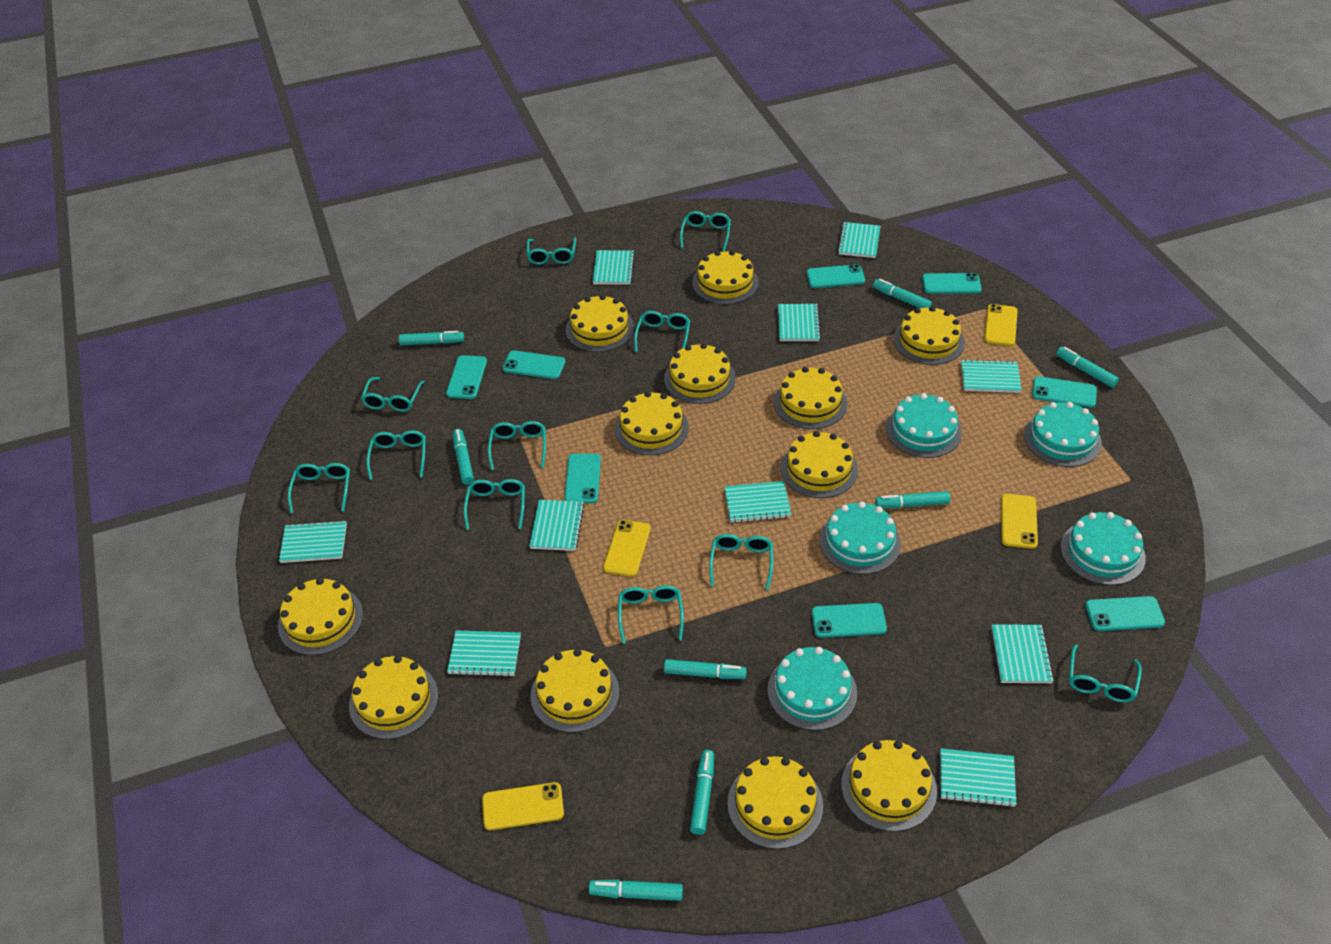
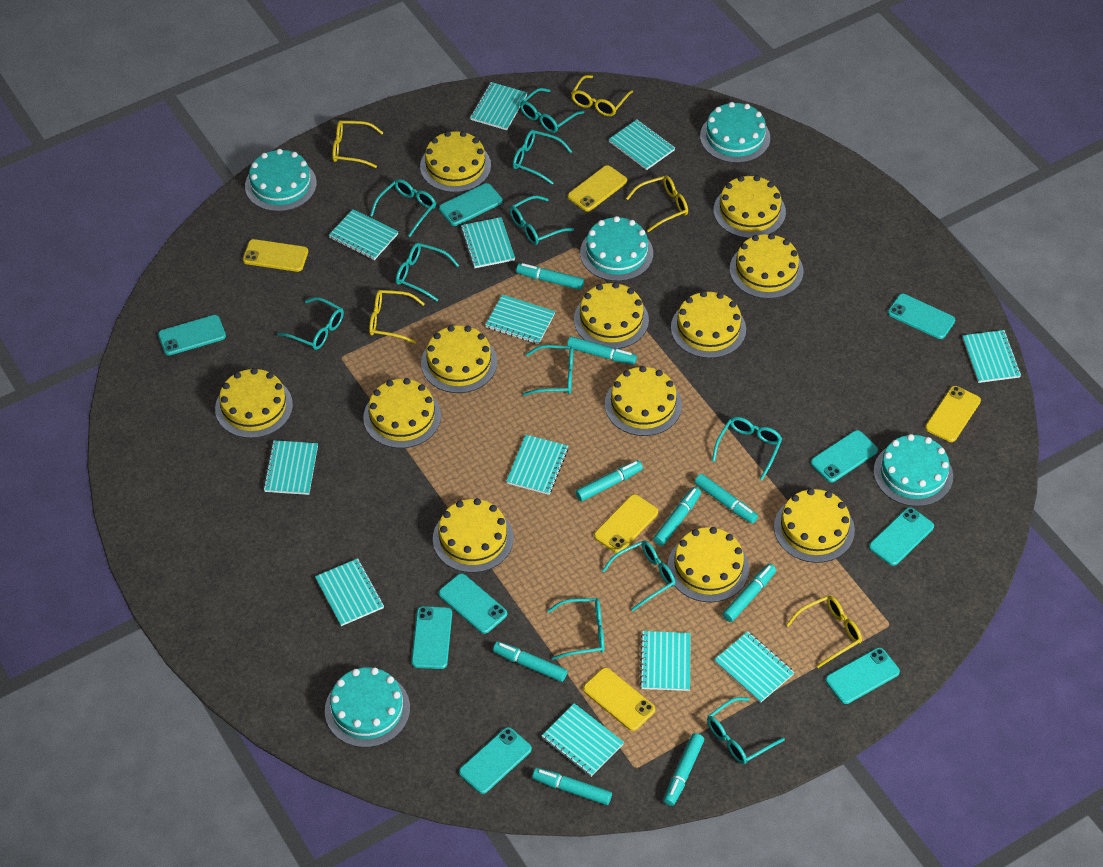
turquoise marker: 8 -> 9
turquoise notebook: 10 -> 12
turquoise phone: 8 -> 9
yellow glasses: 0 -> 5
yellow phone: 4 -> 5

